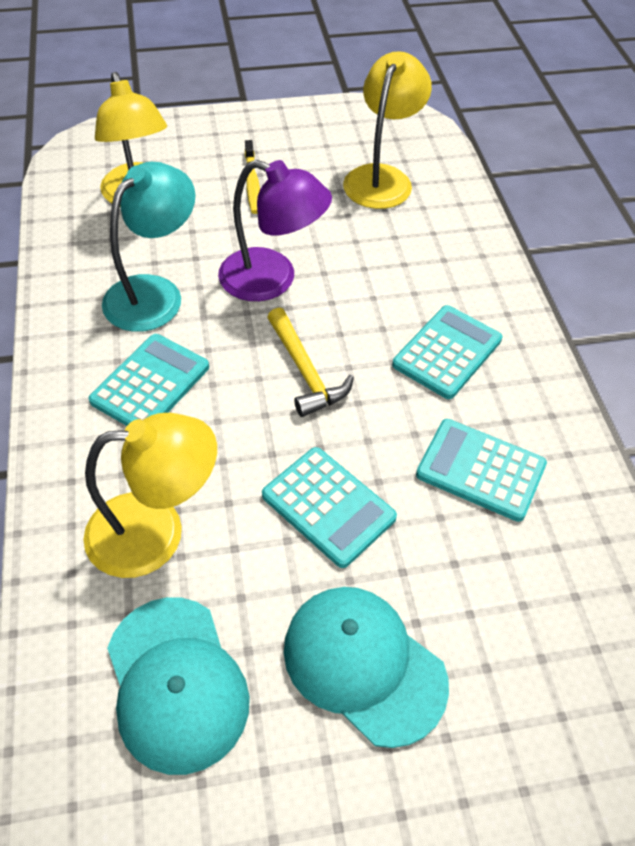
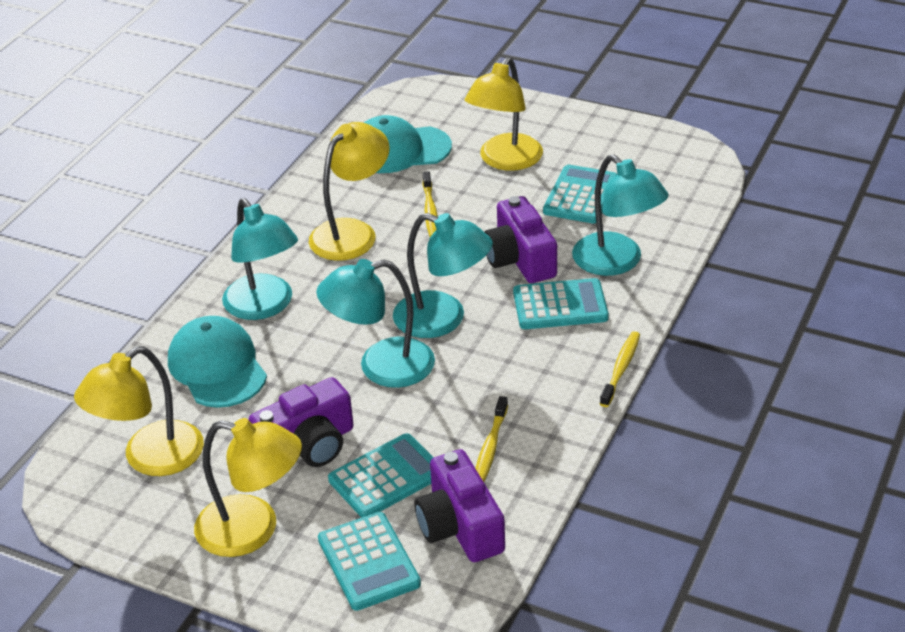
purple camera: 0 -> 3
purple lamp: 1 -> 0
turquoise lamp: 1 -> 4
yellow hammer: 1 -> 0
yellow lamp: 3 -> 4
yellow toothbrush: 1 -> 3

